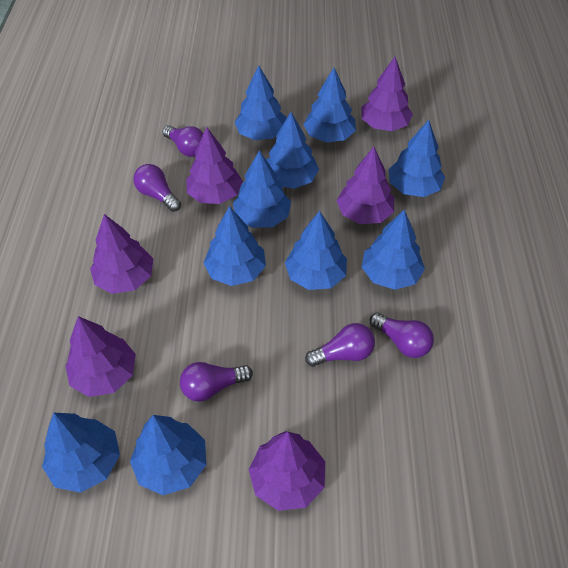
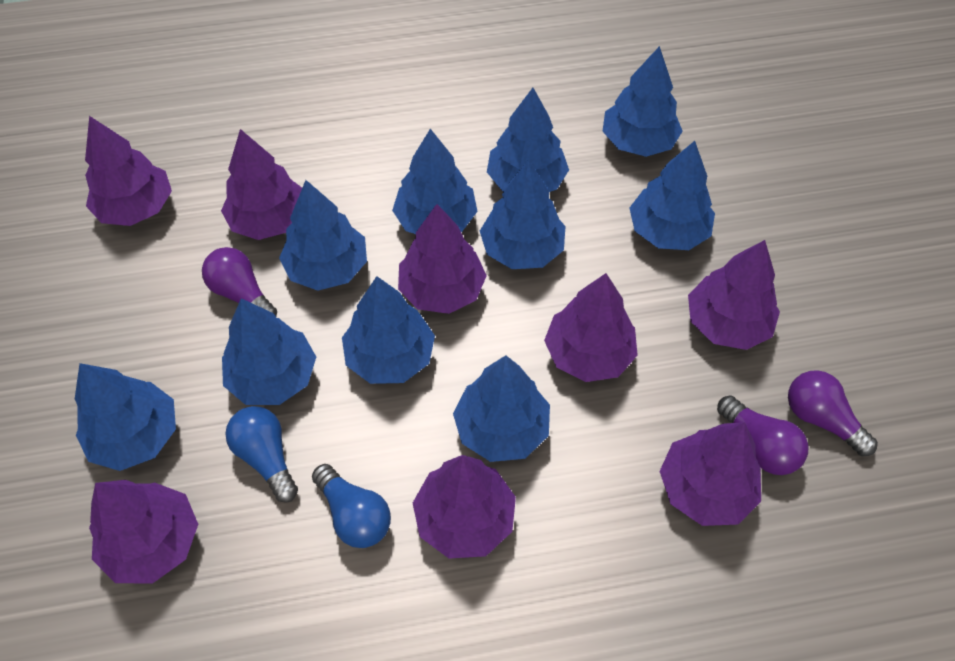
blue light bulb: 0 -> 2
purple light bulb: 5 -> 3
purple tree: 6 -> 8

